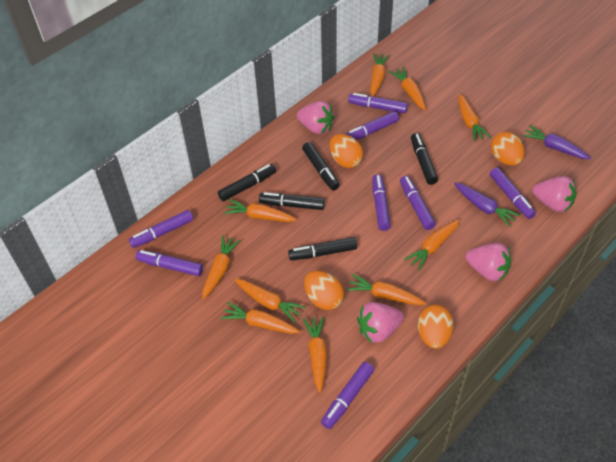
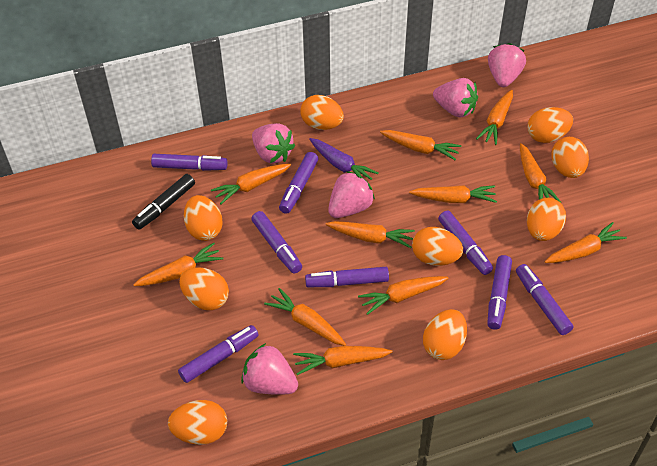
black marker: 5 -> 1
orange carrot: 10 -> 11
orange egg: 4 -> 9
pink strawberry: 4 -> 5
purple carrot: 2 -> 1

